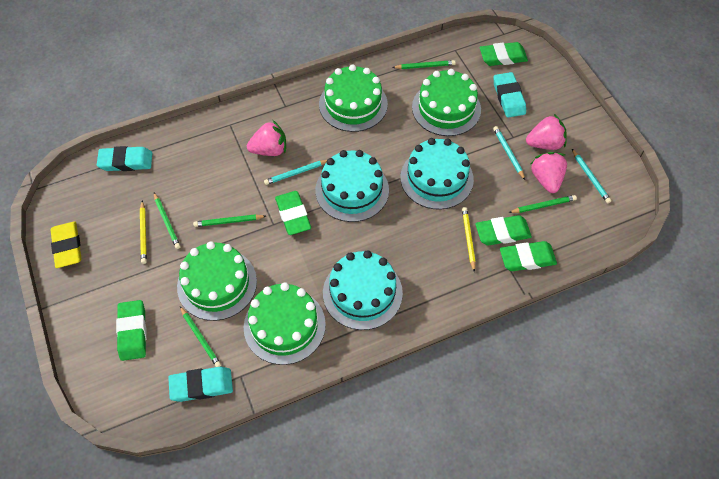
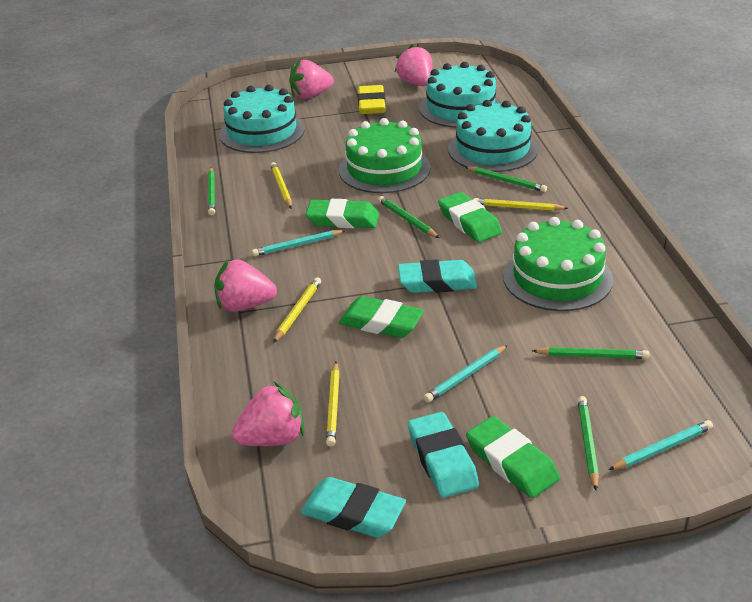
green cake: 4 -> 2
green eraser: 5 -> 4
pink strawberry: 3 -> 4
yellow pencil: 2 -> 4

